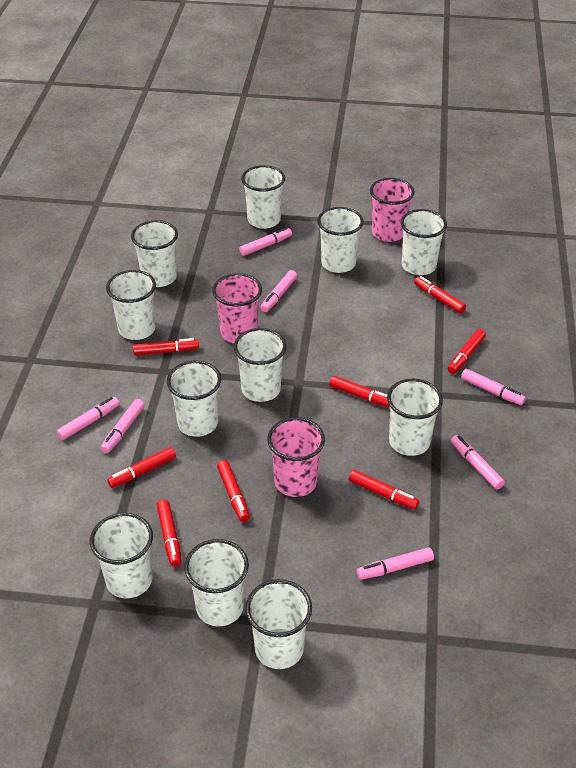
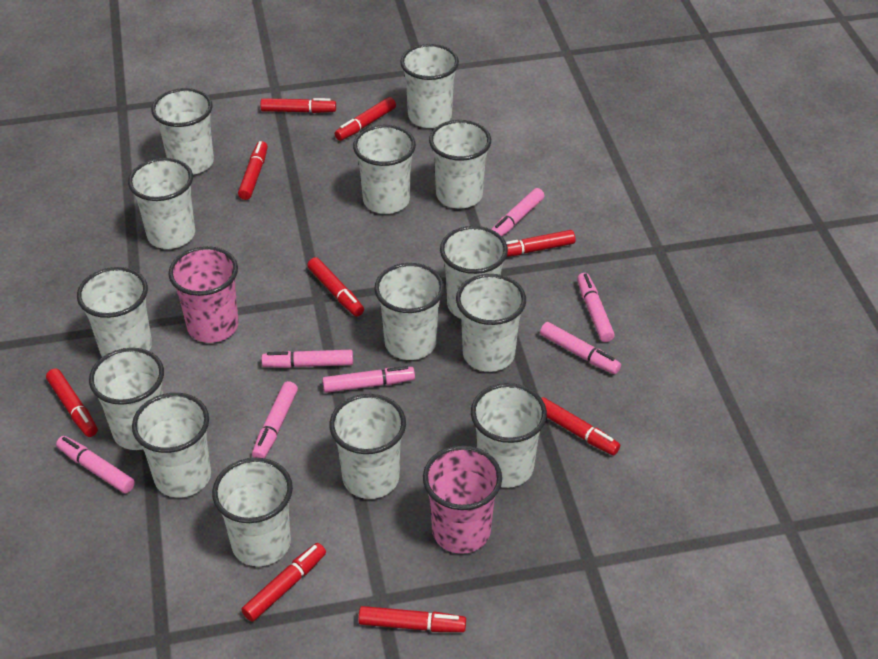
pink cup: 3 -> 2
red marker: 8 -> 9
white cup: 11 -> 14

